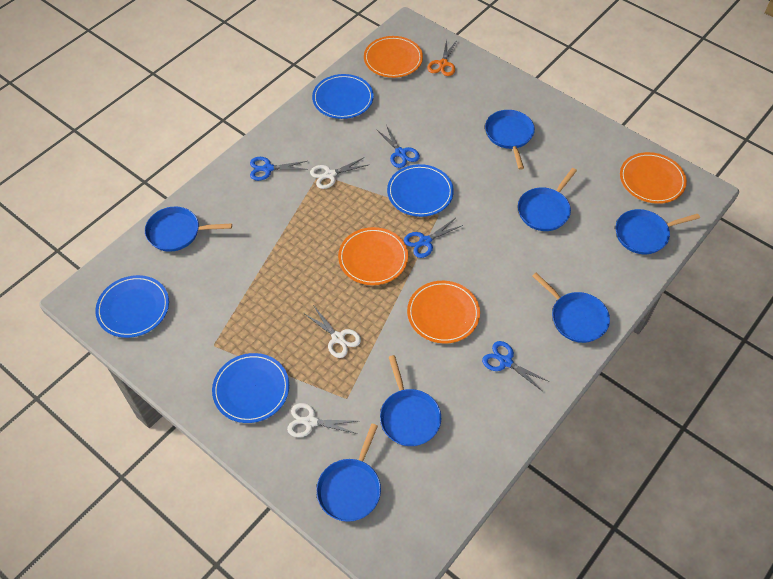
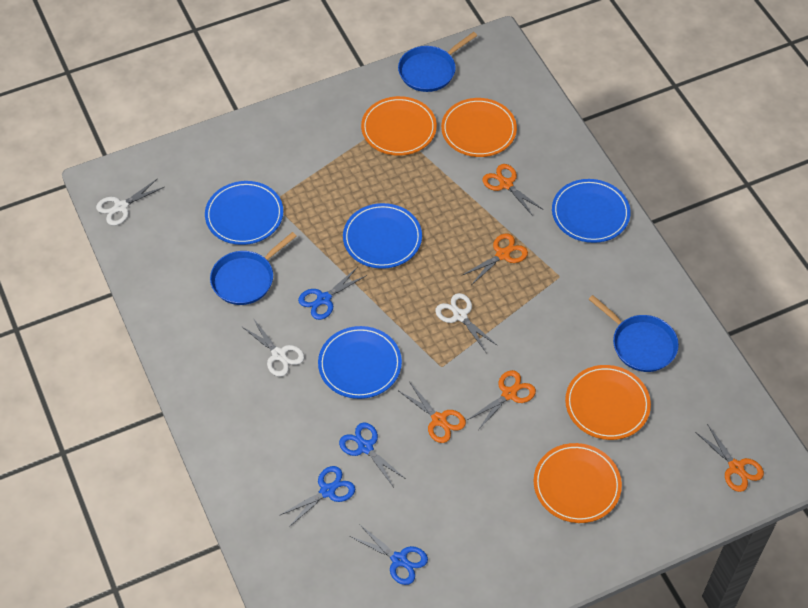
blue pan: 7 -> 3
orange scissors: 1 -> 5

